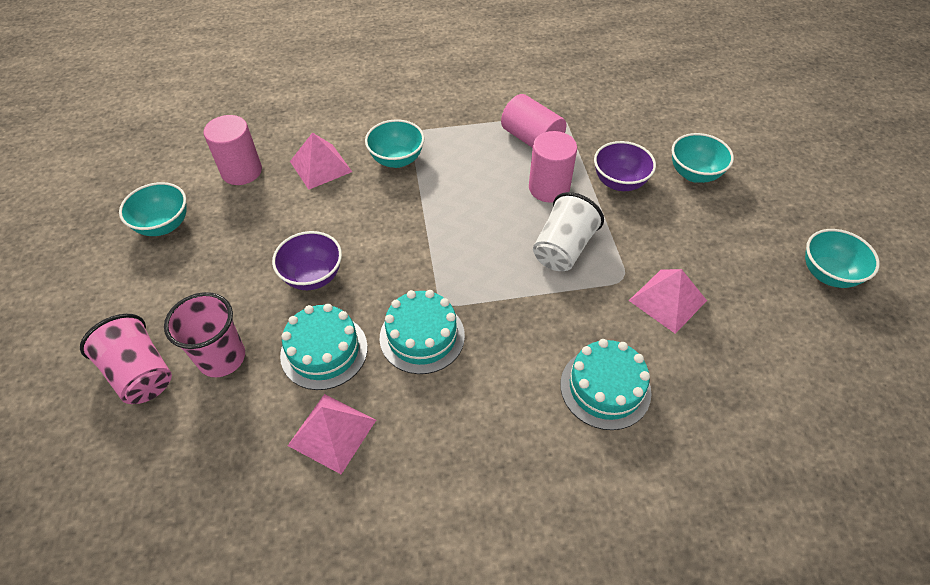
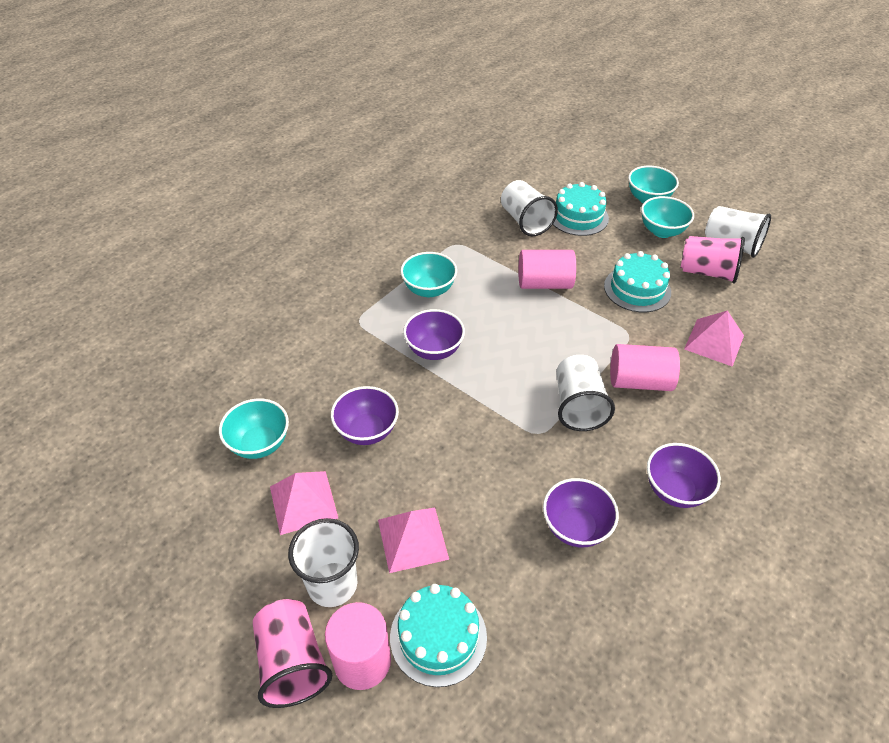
purple bowl: 2 -> 4
white cup: 1 -> 4

